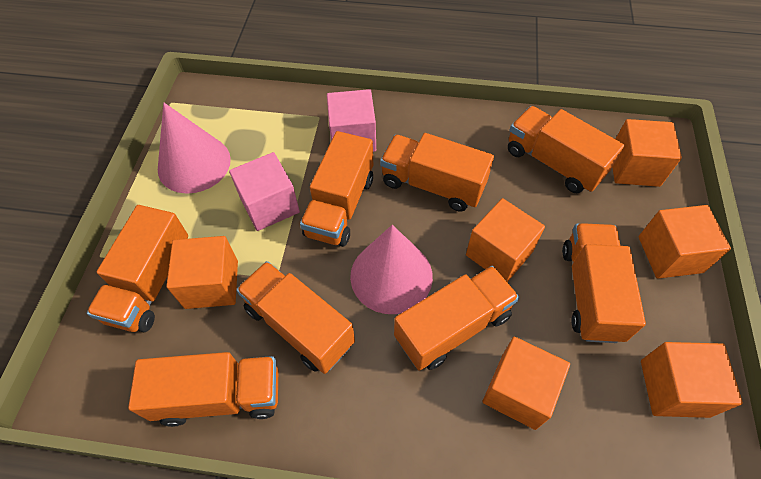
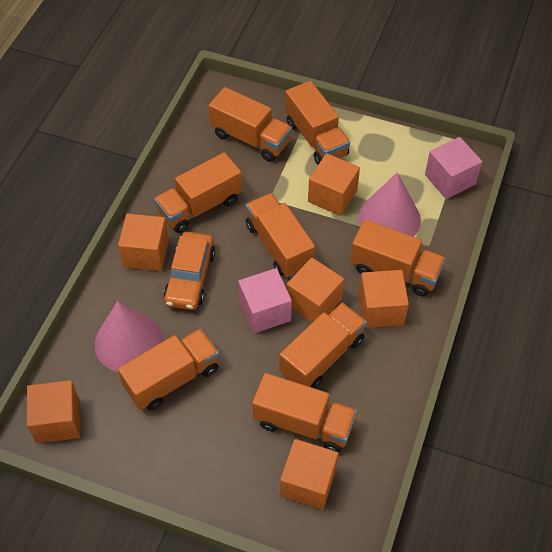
orange car: 0 -> 1

